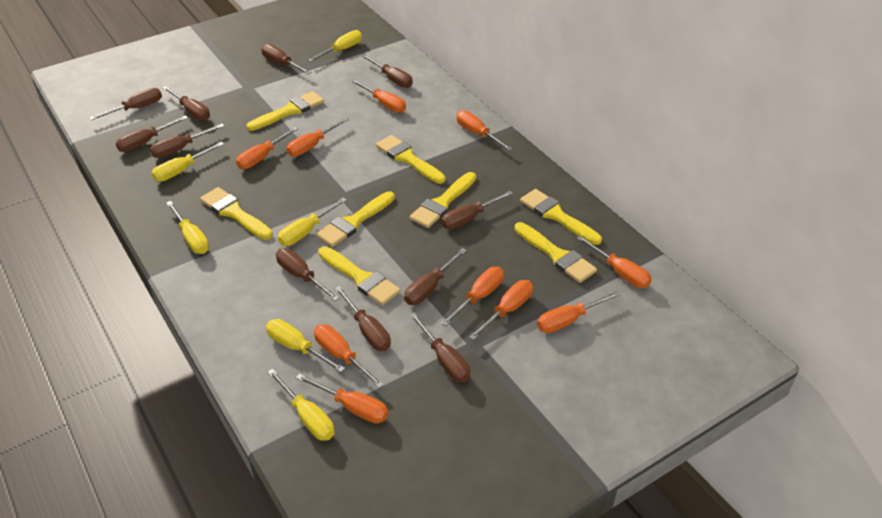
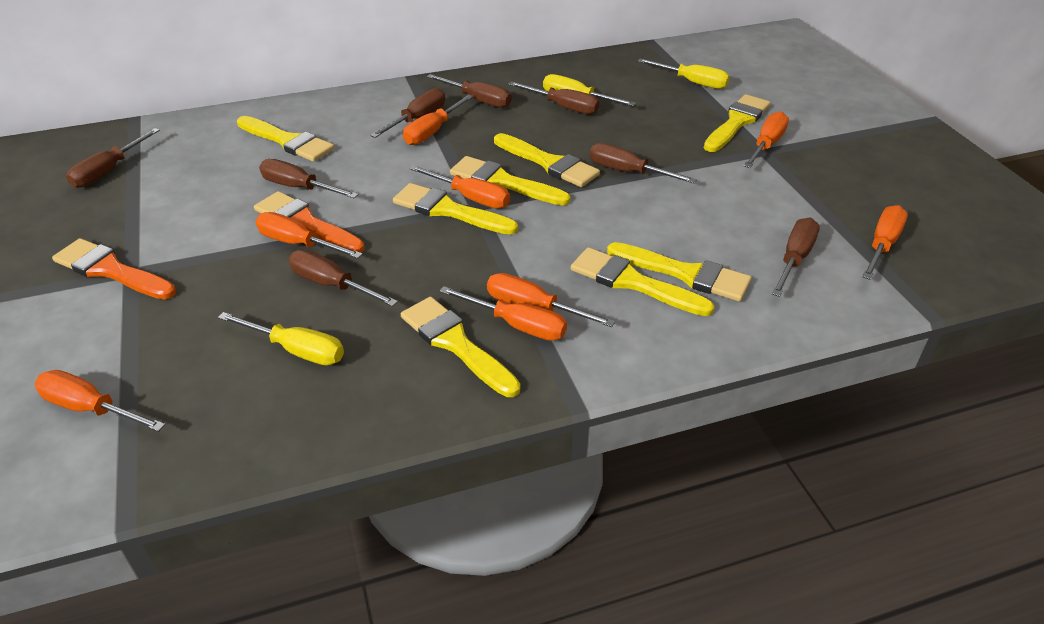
brown screwdriver: 11 -> 8
orange brush: 0 -> 2
orange screwdriver: 10 -> 8
yellow screwdriver: 6 -> 3

